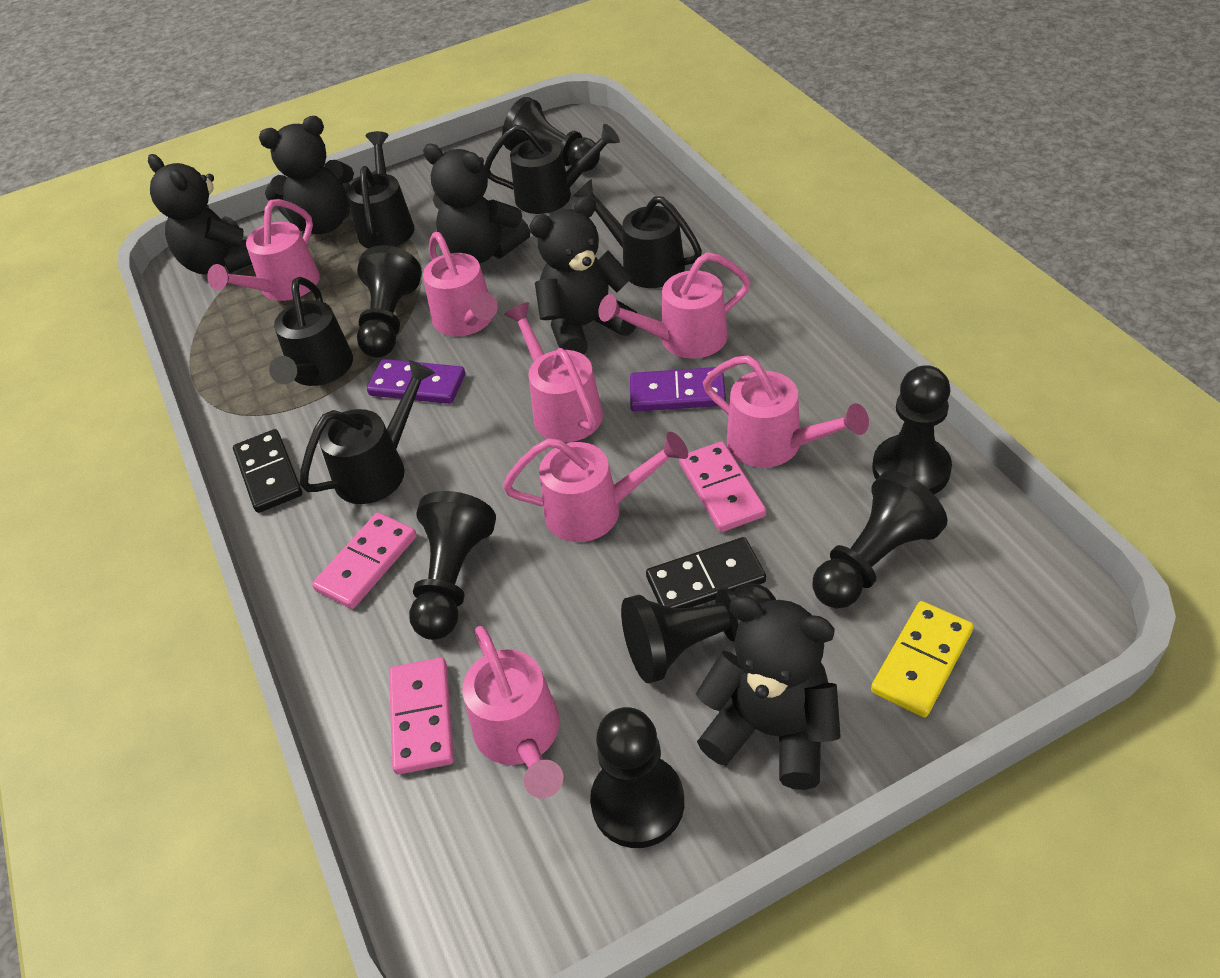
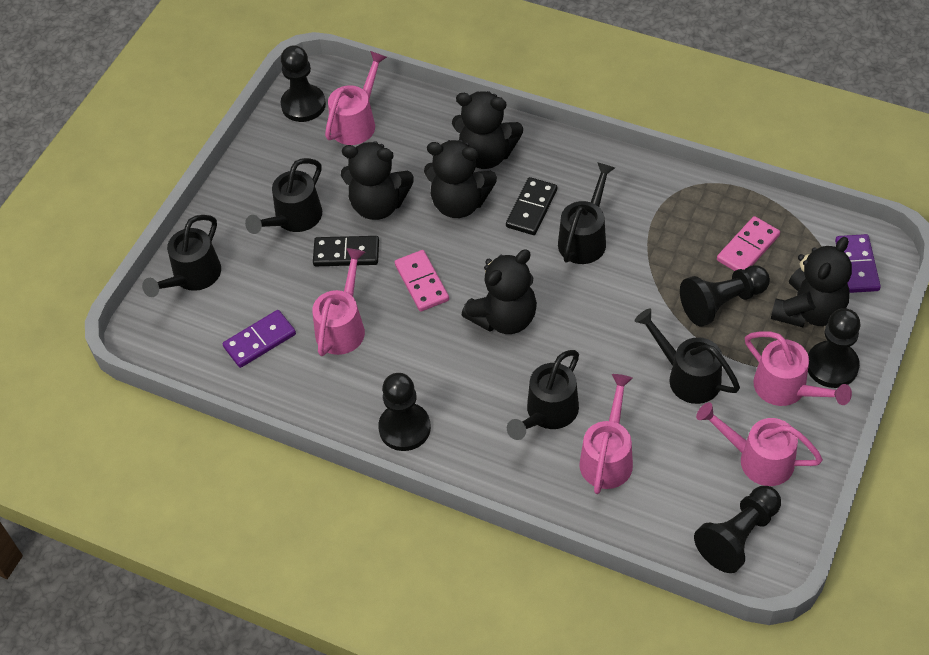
black pawn: 7 -> 5
pink domino: 3 -> 2
pink watering can: 7 -> 5
yellow domino: 1 -> 0

